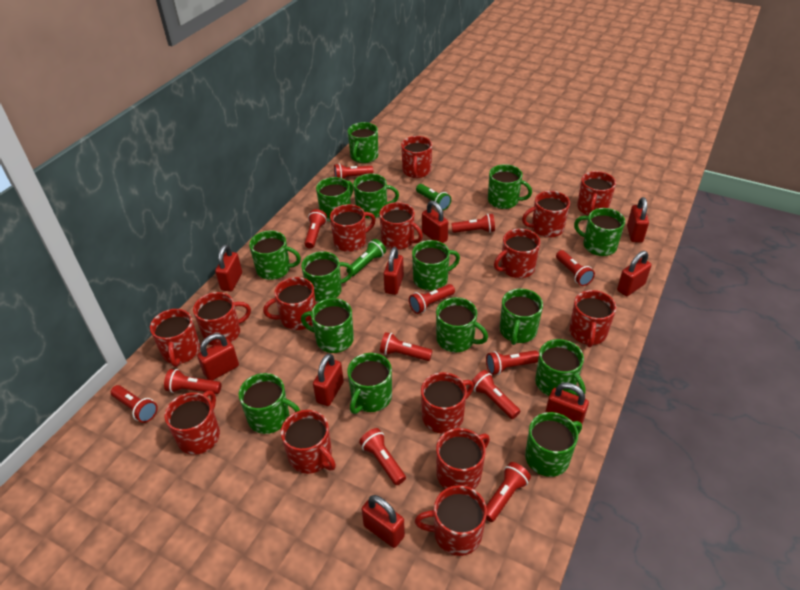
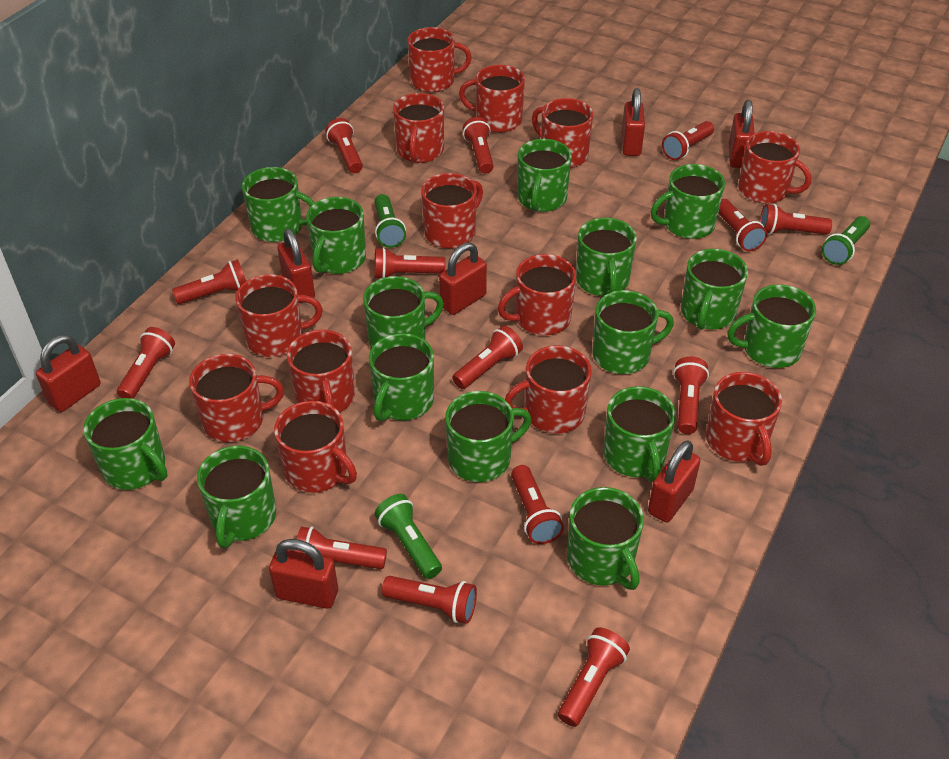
green flashlight: 2 -> 3
red flashlight: 12 -> 14
red mug: 15 -> 13
red padlock: 9 -> 7

